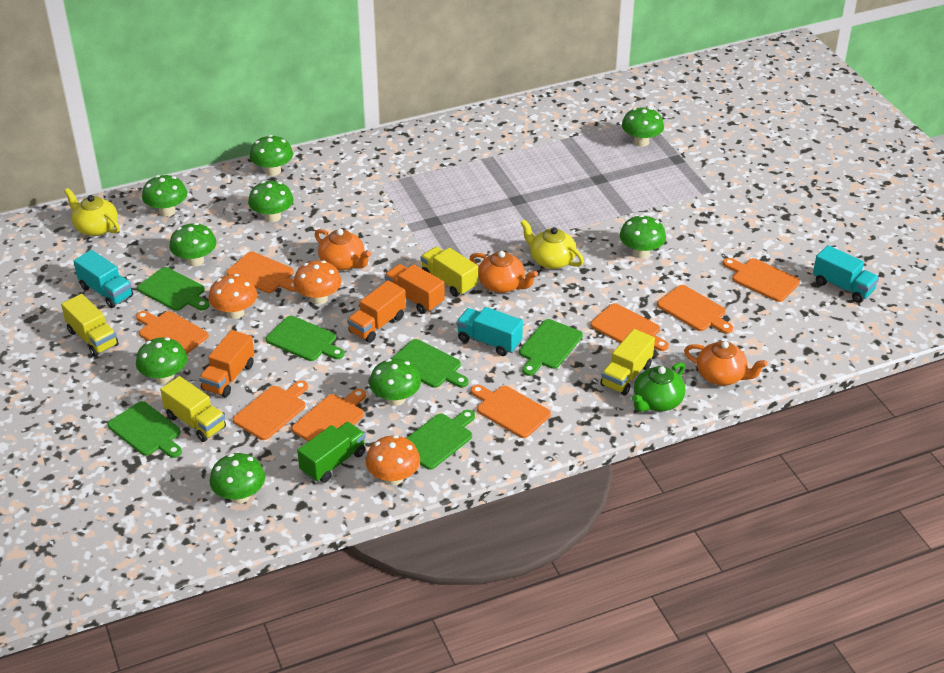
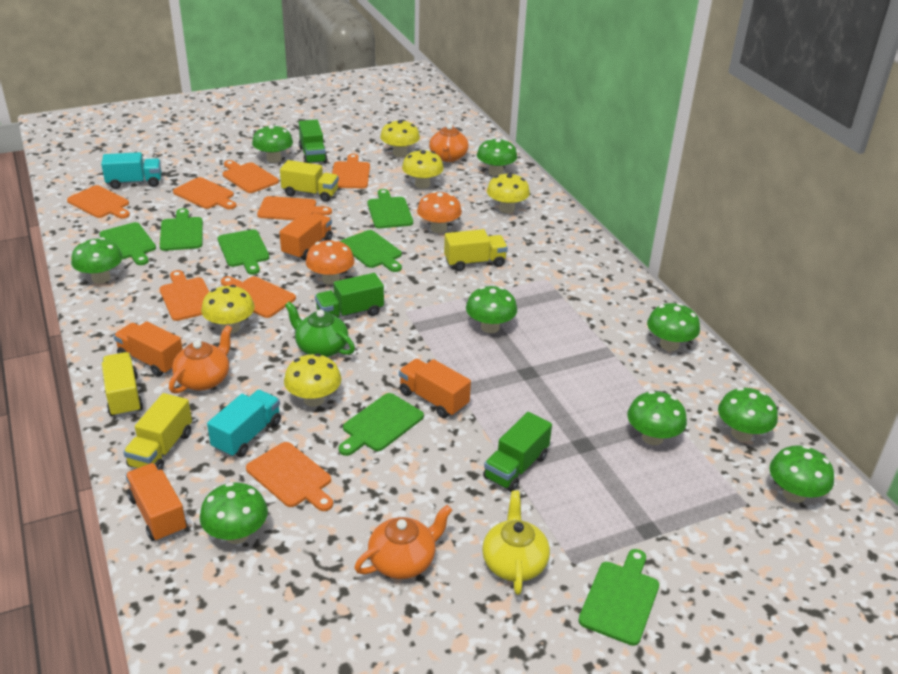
green cutting board: 6 -> 7
green truck: 1 -> 3
orange mushroom: 3 -> 2
orange truck: 3 -> 4
turquoise truck: 3 -> 2
yellow mushroom: 0 -> 5
yellow teapot: 2 -> 1

